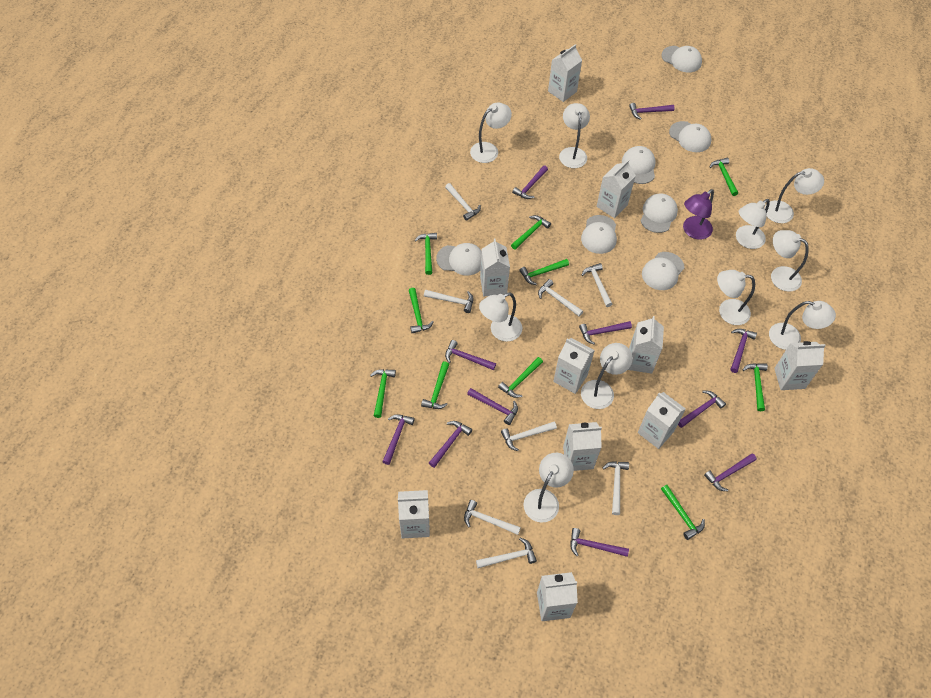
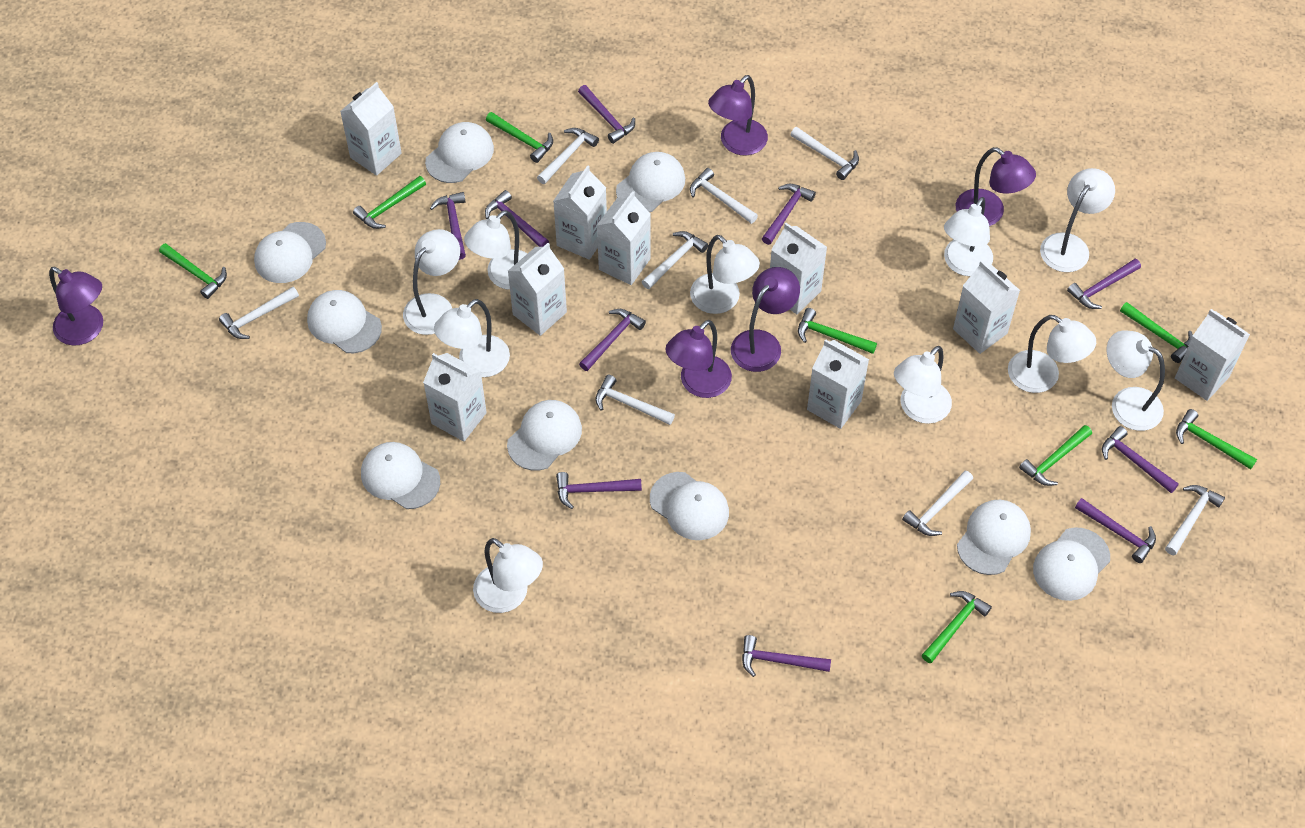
green hammer: 10 -> 8
purple hammer: 11 -> 10
purple lamp: 1 -> 5
white cap: 7 -> 9
white carton: 10 -> 9

